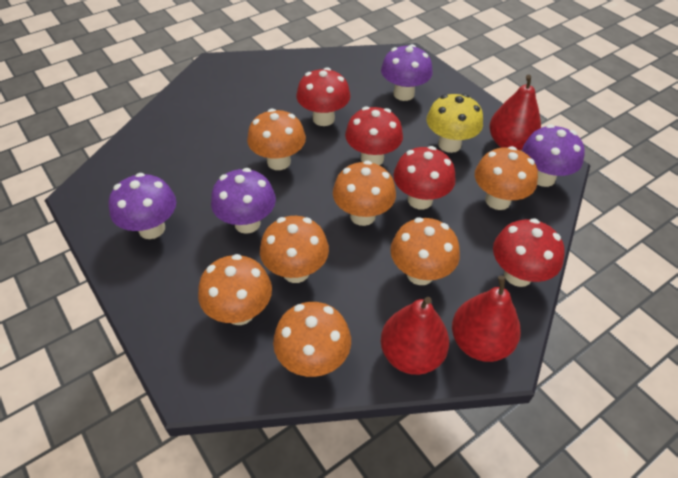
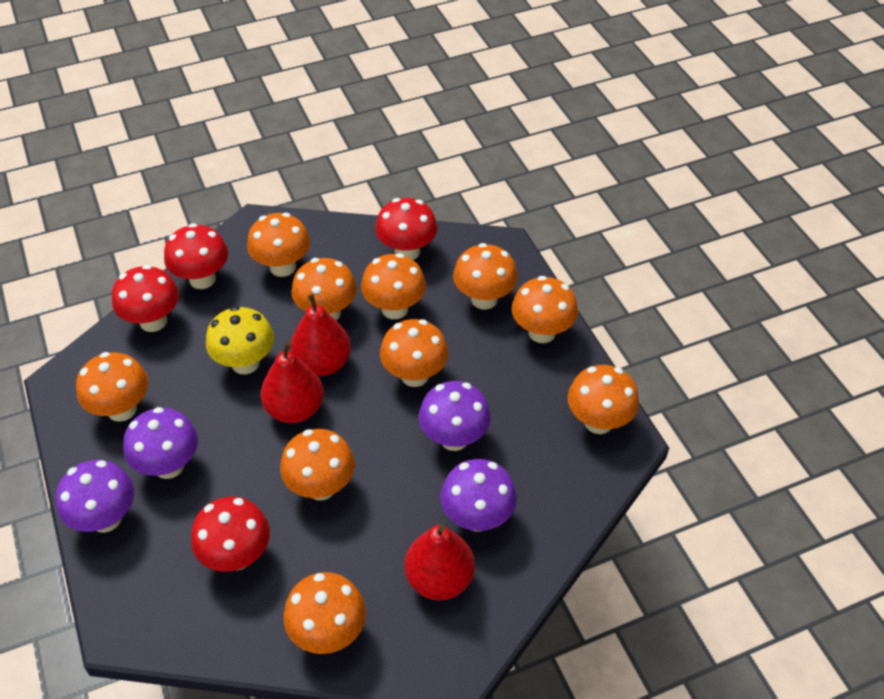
orange mushroom: 7 -> 10

